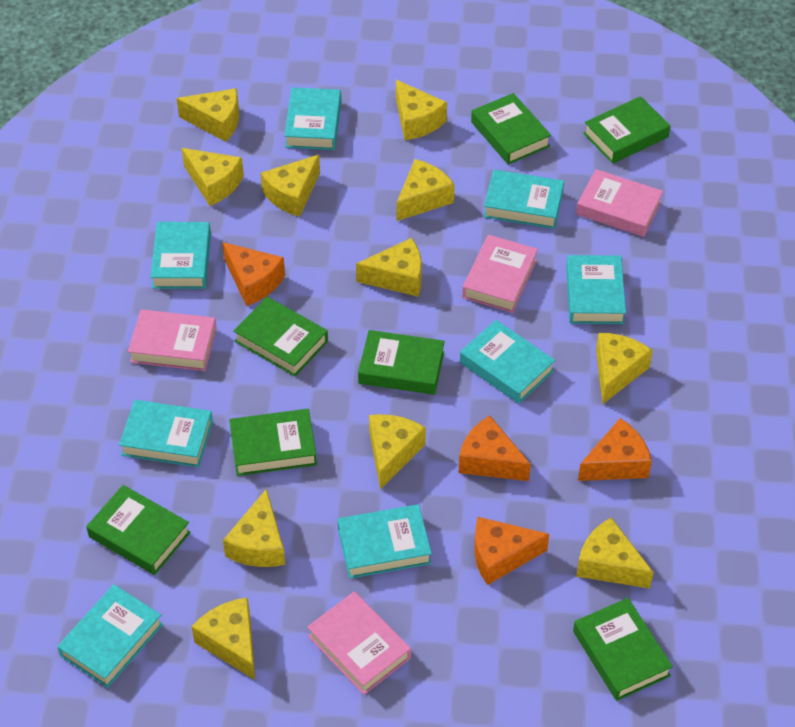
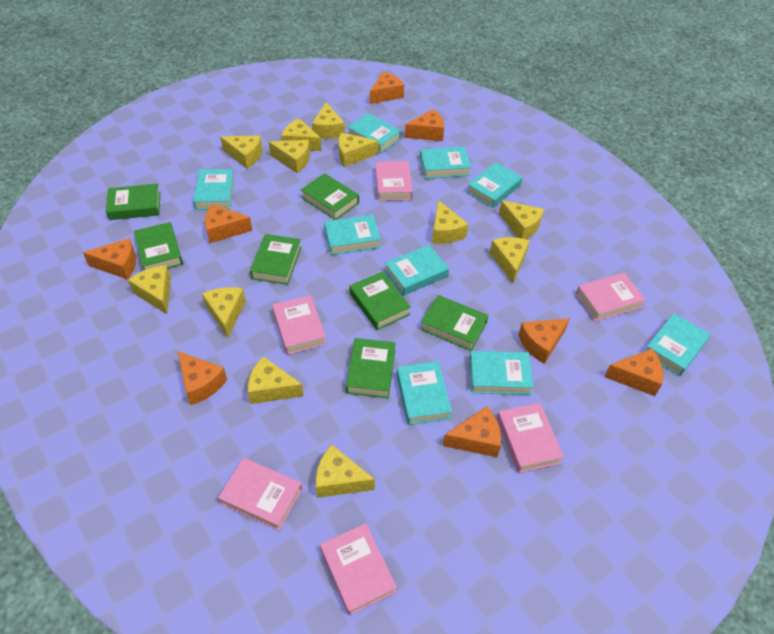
orange cheese: 4 -> 8
pink book: 4 -> 6
turquoise book: 8 -> 9
yellow cheese: 11 -> 12

